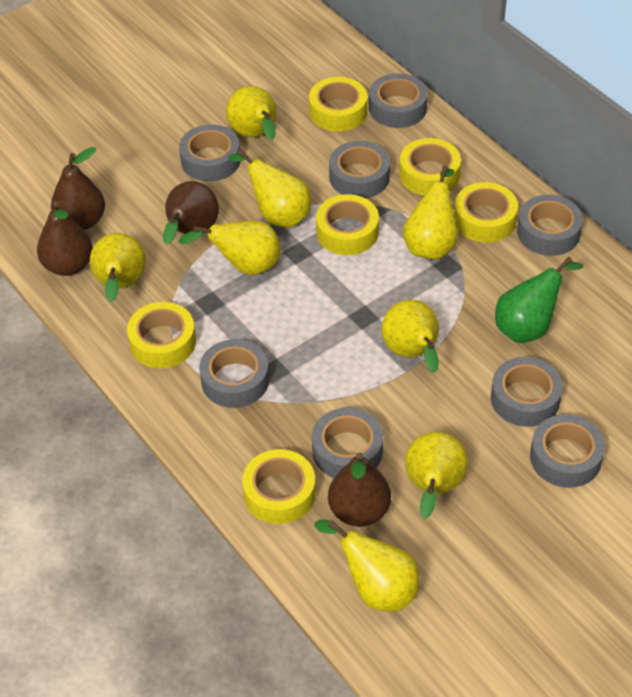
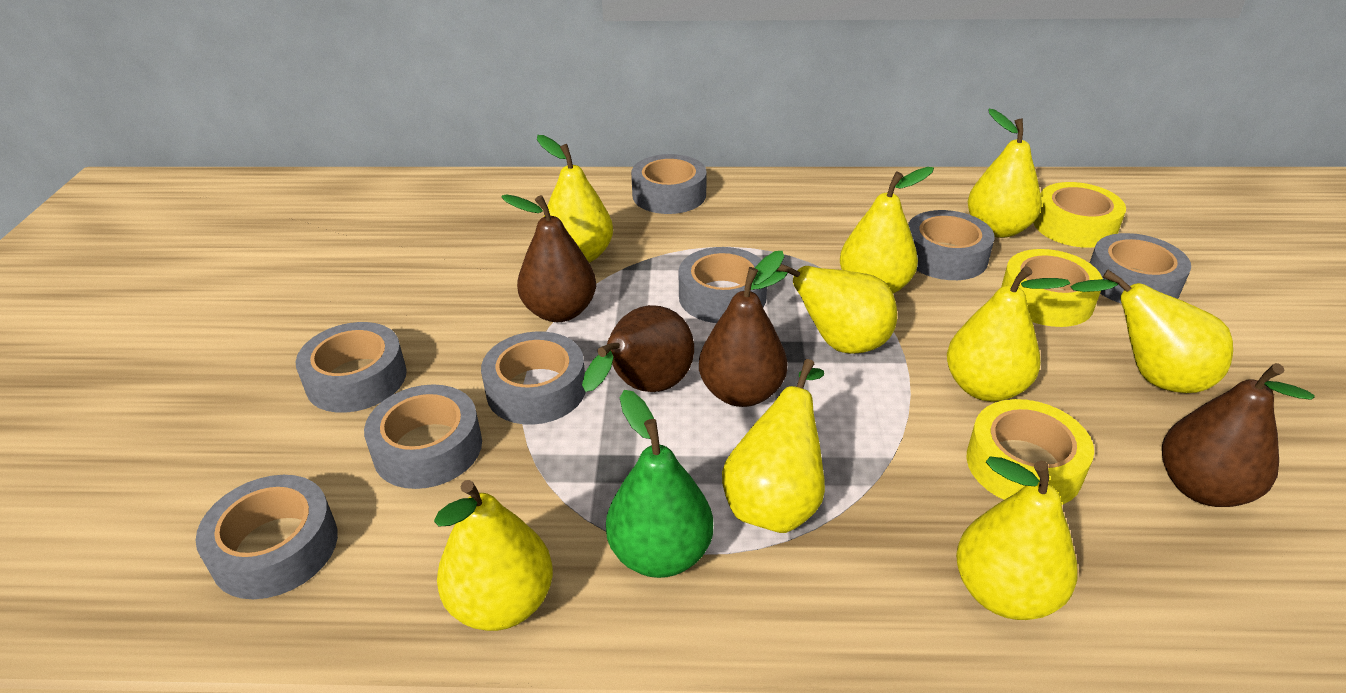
yellow pear: 8 -> 9
yellow tape: 6 -> 3

